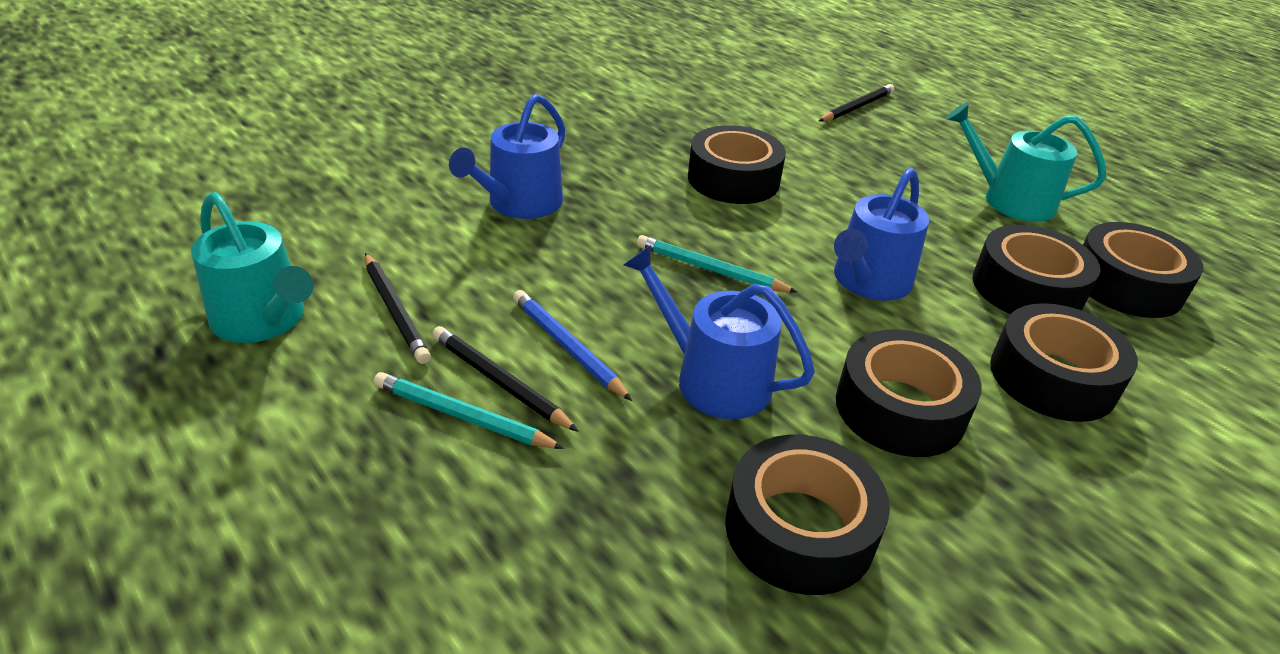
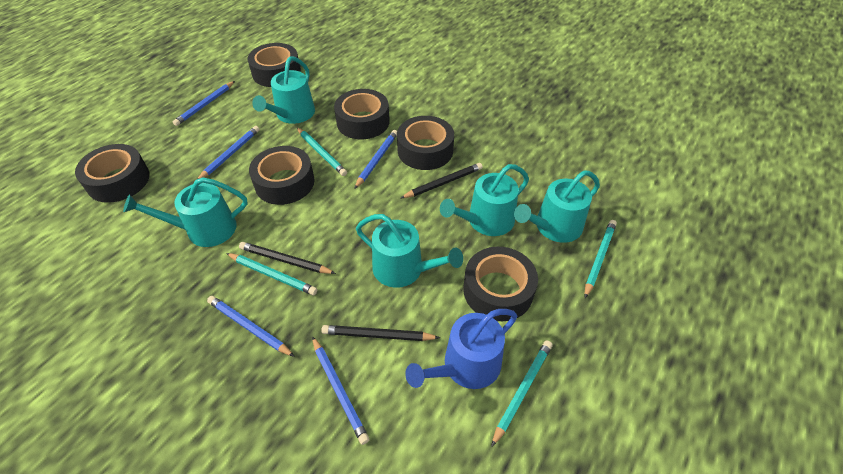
blue pencil: 1 -> 5
blue watering can: 3 -> 1
turquoise pencil: 2 -> 4
turquoise watering can: 2 -> 5

